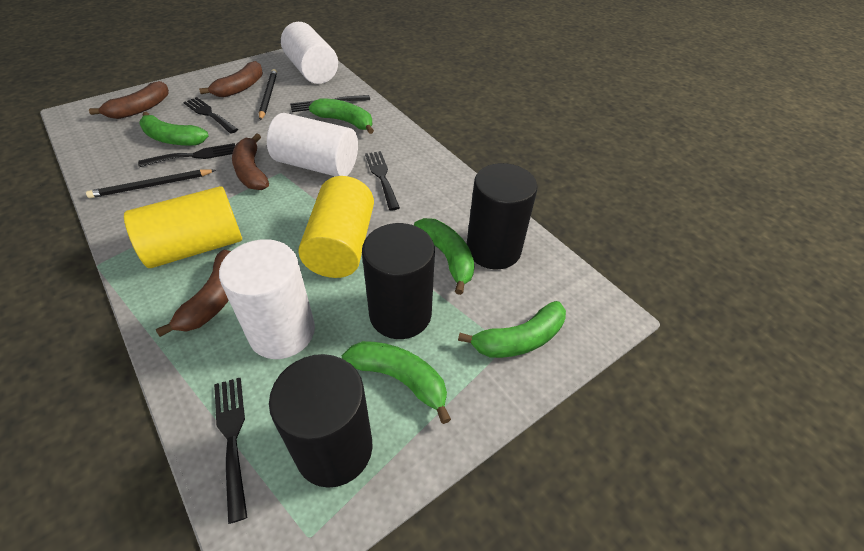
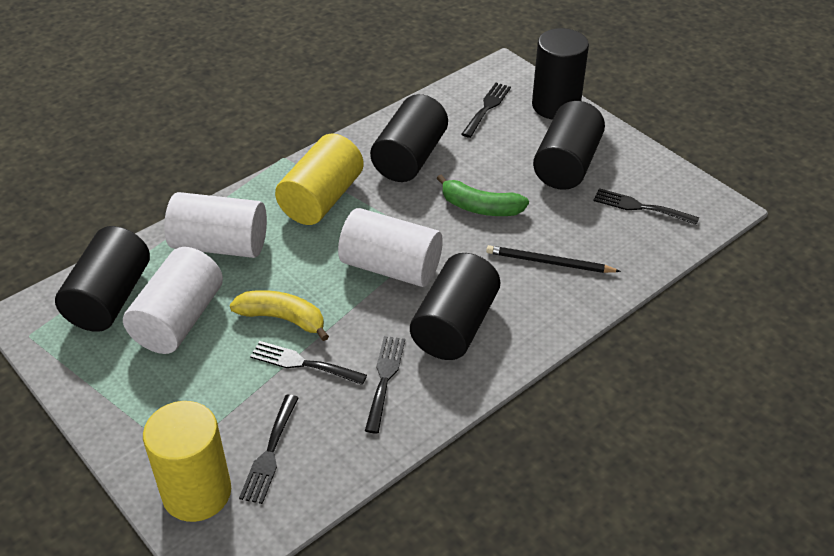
black cylinder: 3 -> 5
black pencil: 2 -> 1
brown banana: 4 -> 0
green banana: 5 -> 1
yellow banana: 0 -> 1

